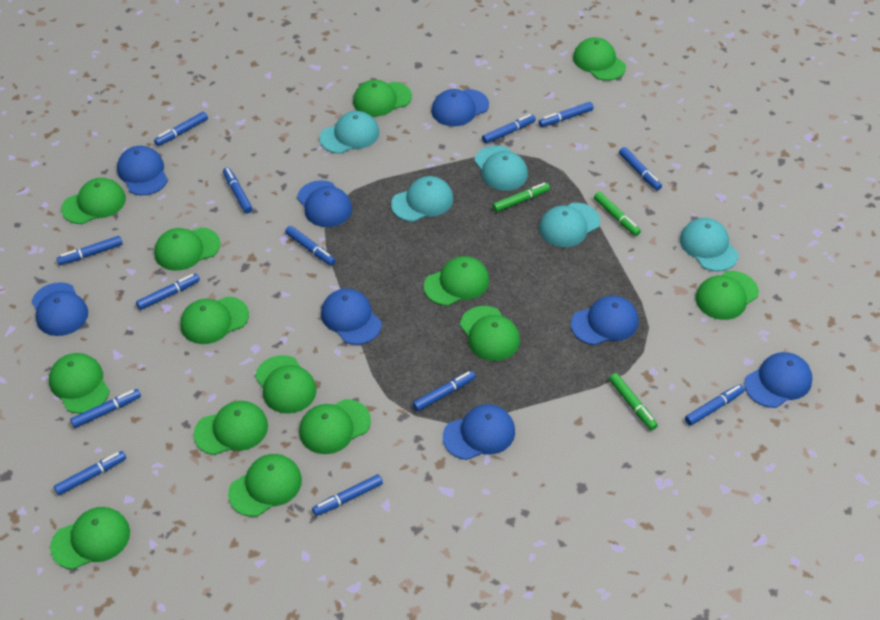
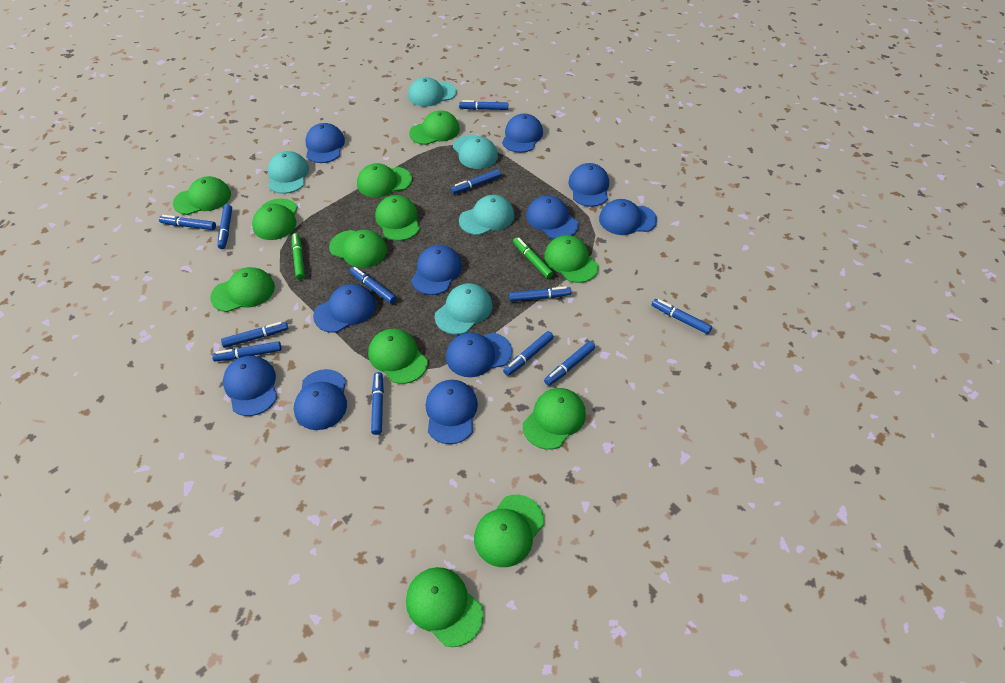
blue cap: 8 -> 11
blue marker: 13 -> 12
green cap: 14 -> 12
green marker: 3 -> 2

